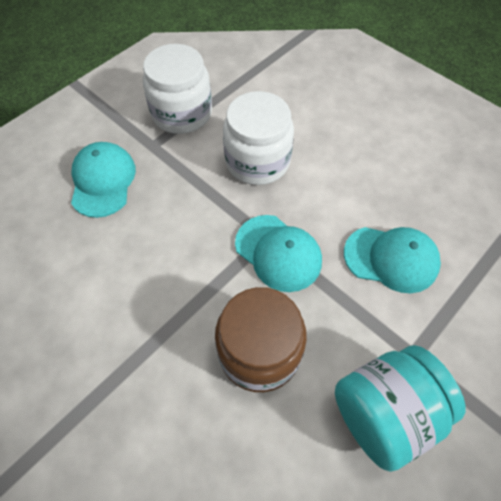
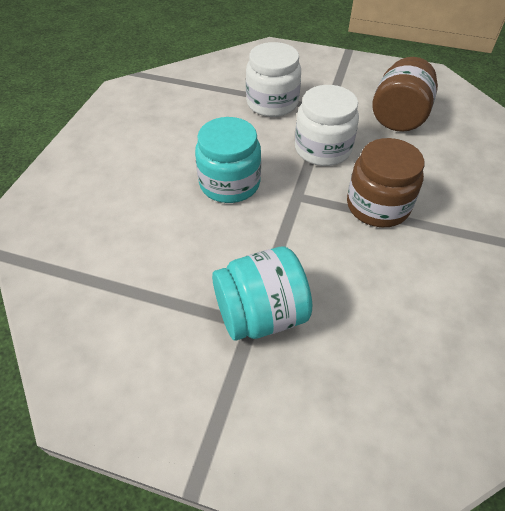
brown jar: 1 -> 2
turquoise cap: 3 -> 0
turquoise jar: 1 -> 2

